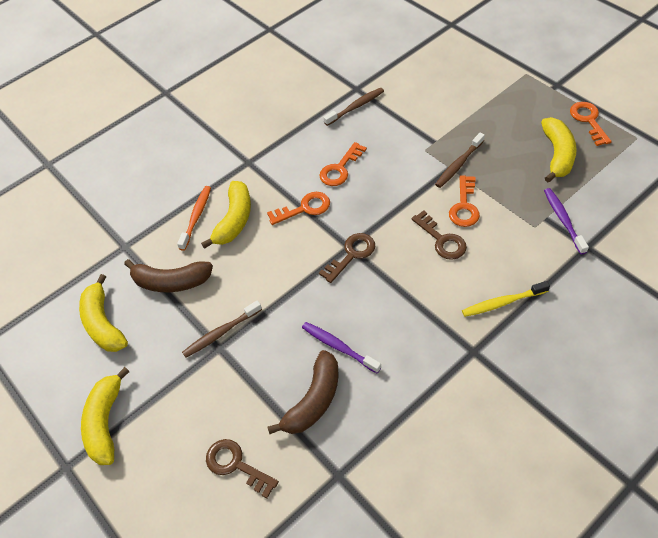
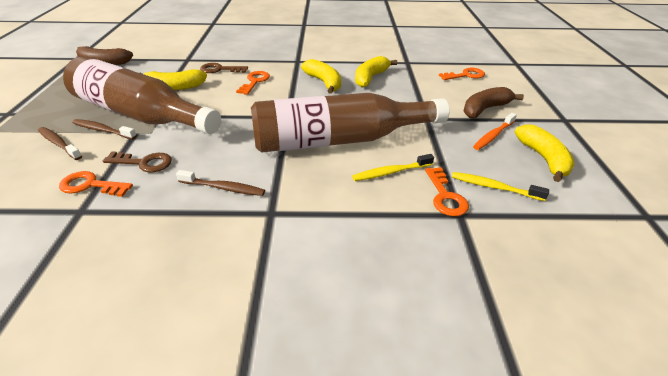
brown bottle: 0 -> 2
brown key: 3 -> 2
purple toothbrush: 2 -> 0
yellow toothbrush: 1 -> 2

